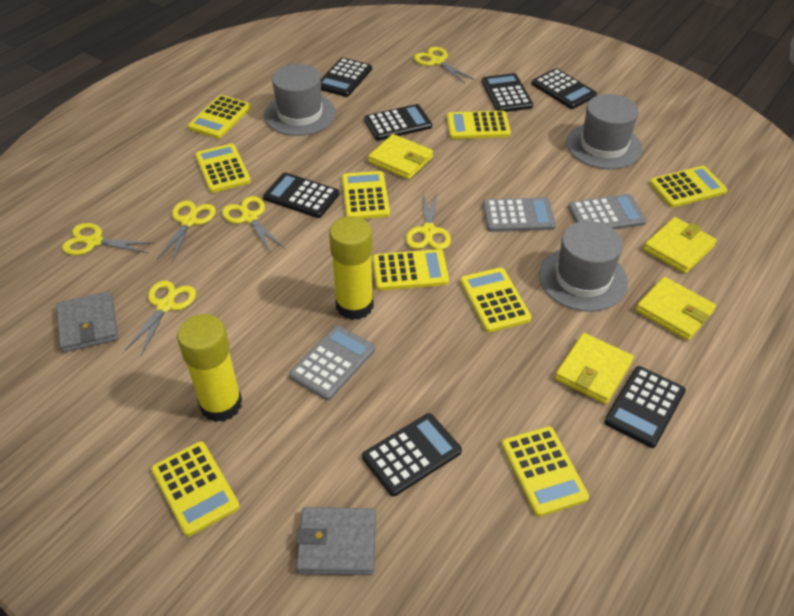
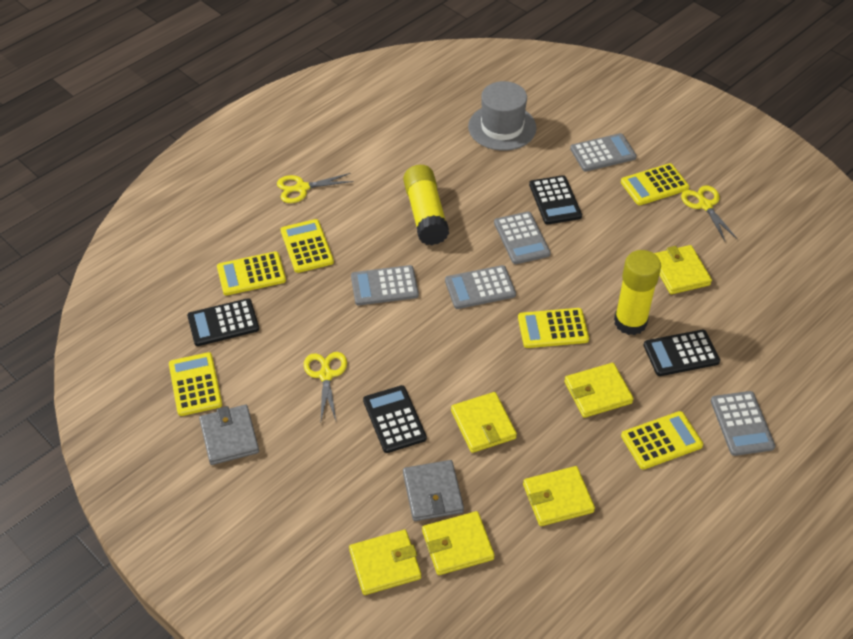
black calculator: 7 -> 4
grey calculator: 3 -> 5
grey hat: 3 -> 1
yellow calculator: 9 -> 6
yellow scissors: 6 -> 3
yellow wallet: 4 -> 6

